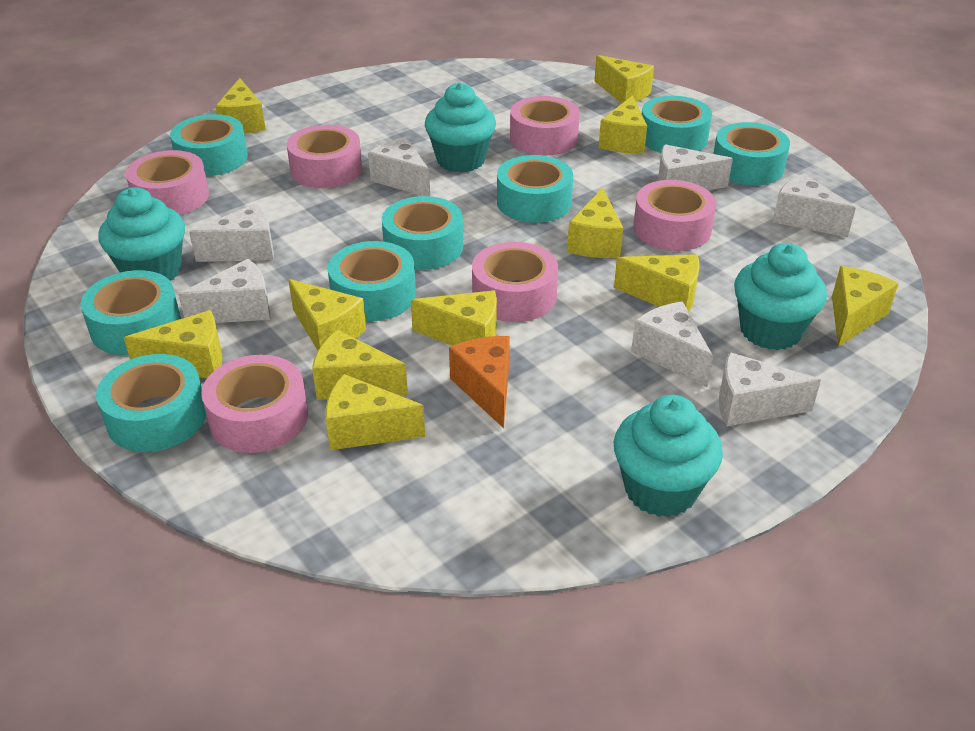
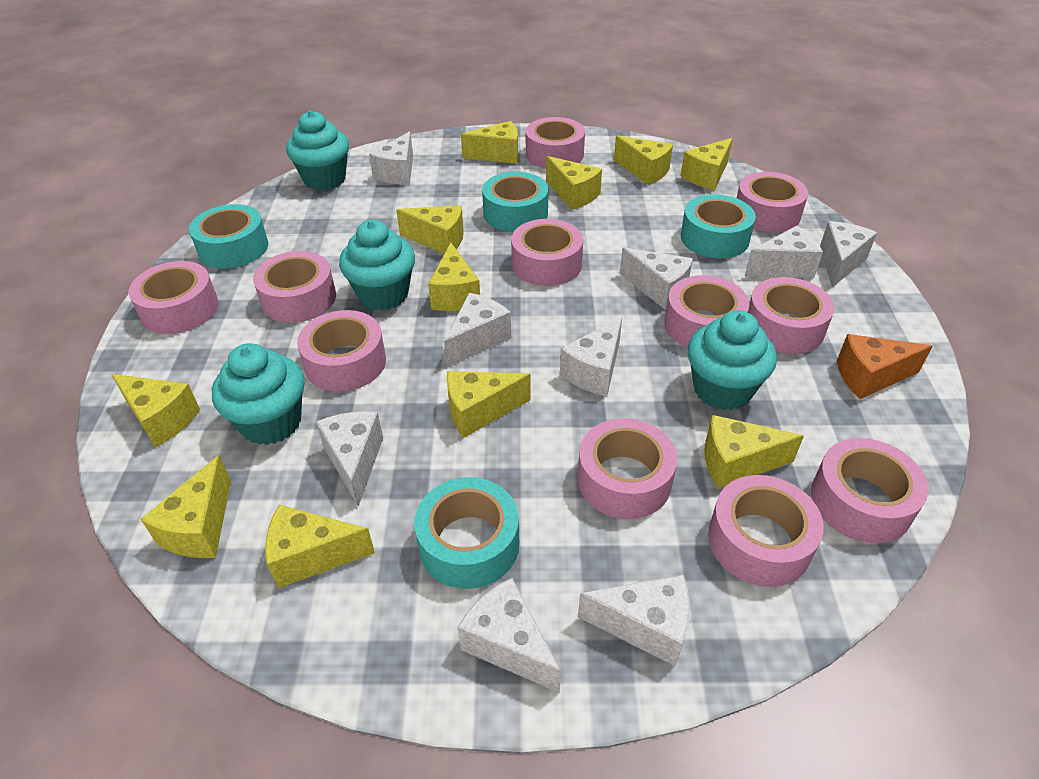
pink tape: 6 -> 11
turquoise tape: 8 -> 4
white cheese: 7 -> 9

